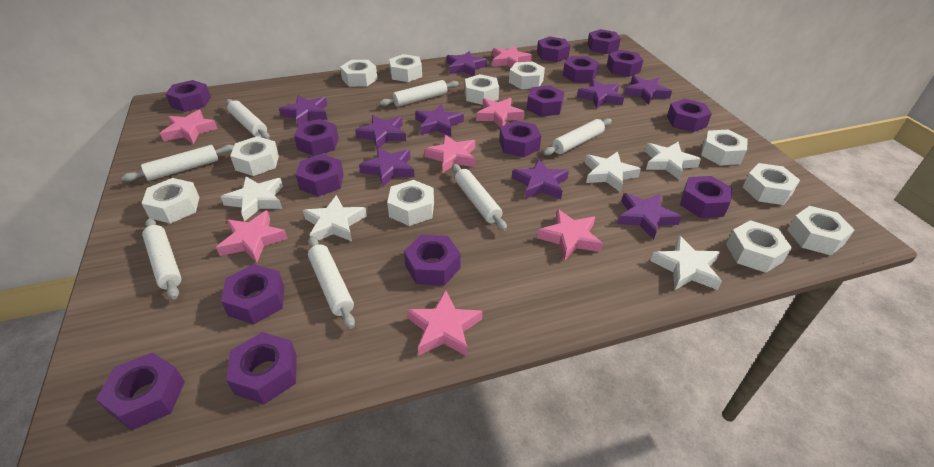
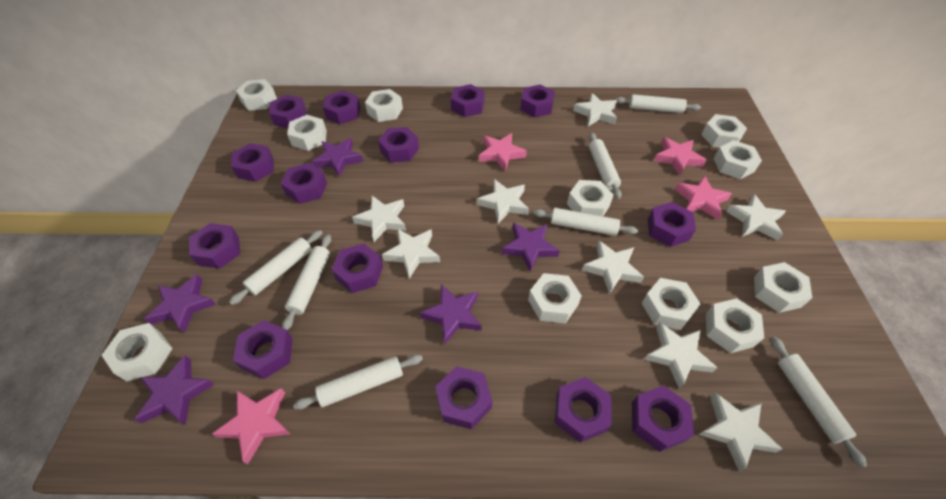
pink star: 7 -> 4
purple nut: 15 -> 14
purple star: 9 -> 5
white star: 5 -> 8

